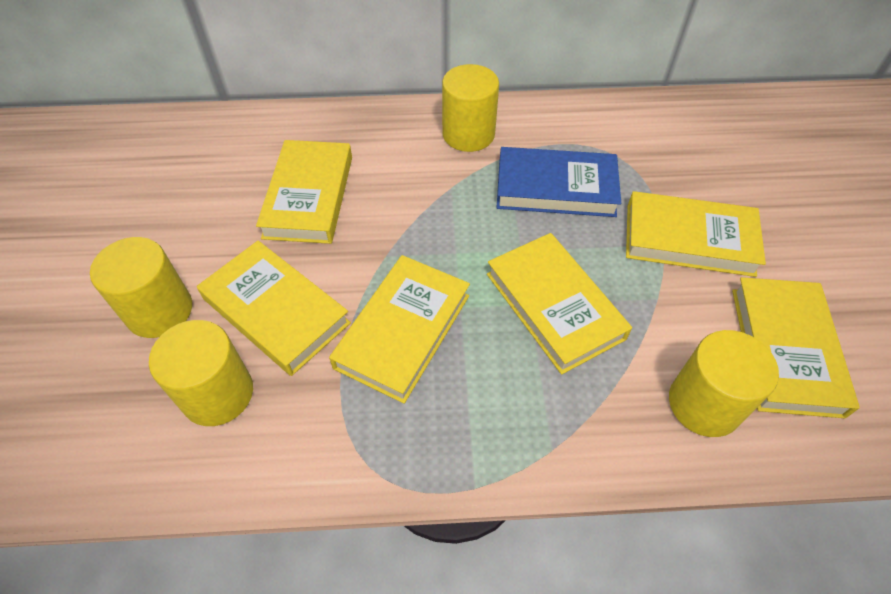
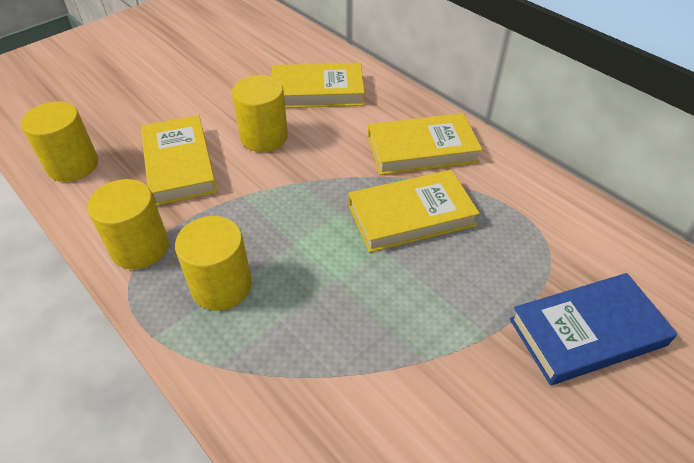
yellow book: 6 -> 4

